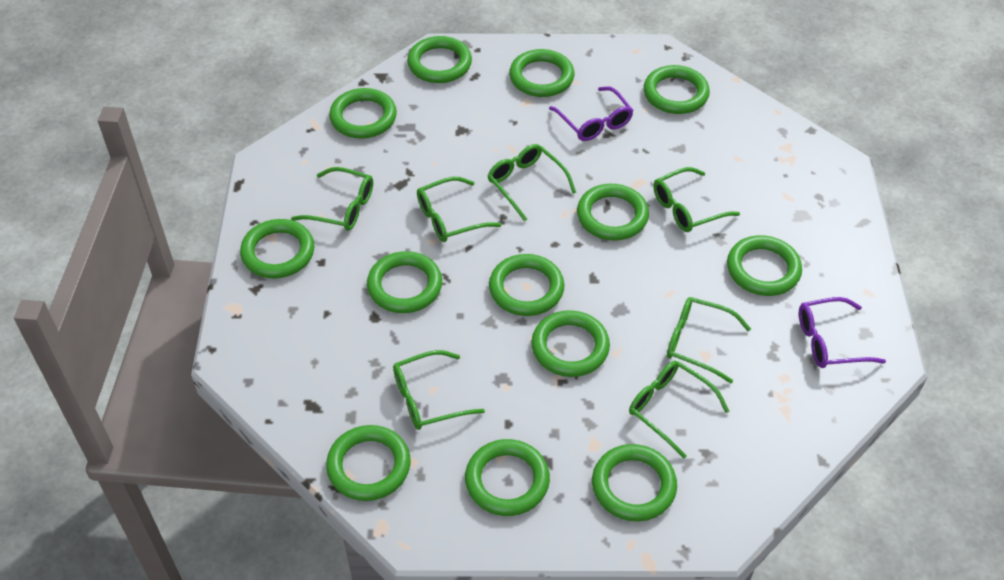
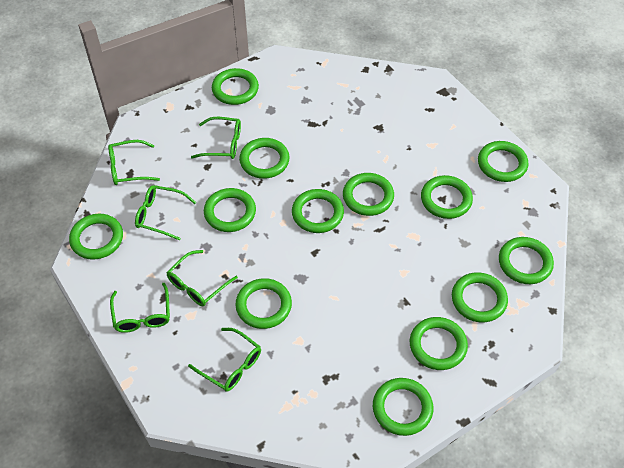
green glasses: 7 -> 6
purple glasses: 2 -> 0

